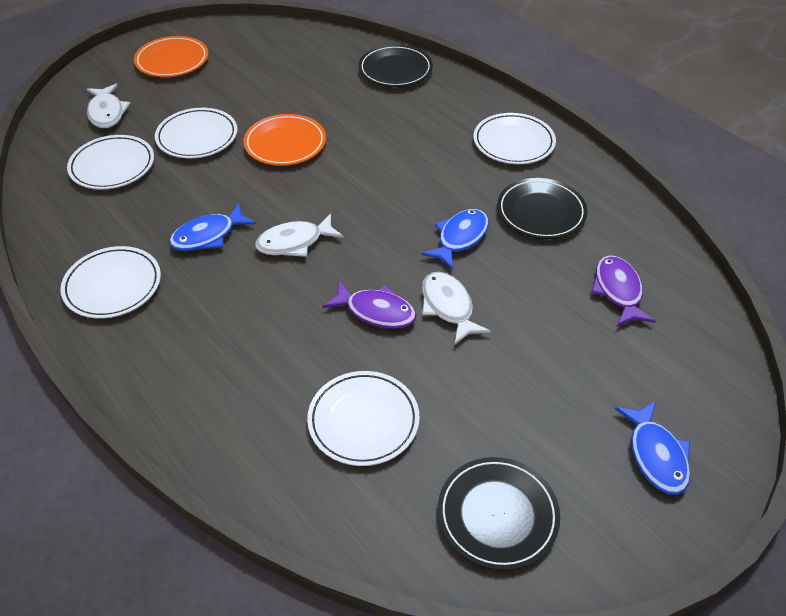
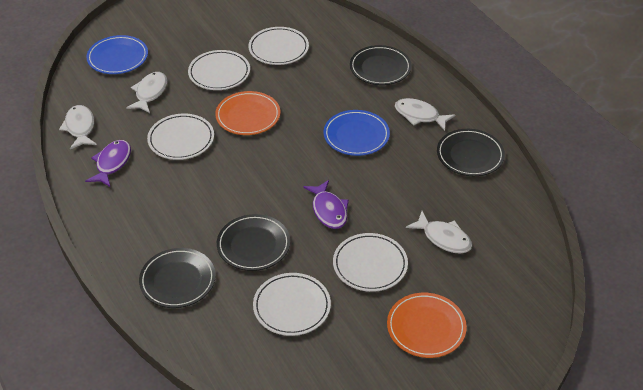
black plate: 3 -> 4
blue fish: 3 -> 0
blue plate: 0 -> 2
white fish: 3 -> 4

